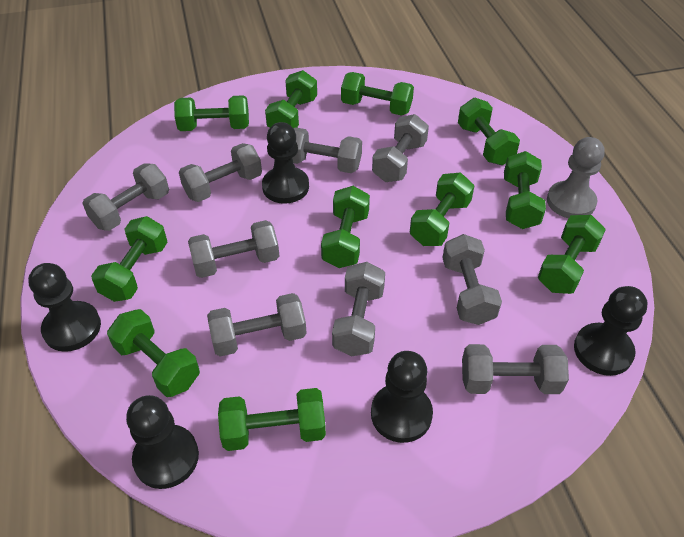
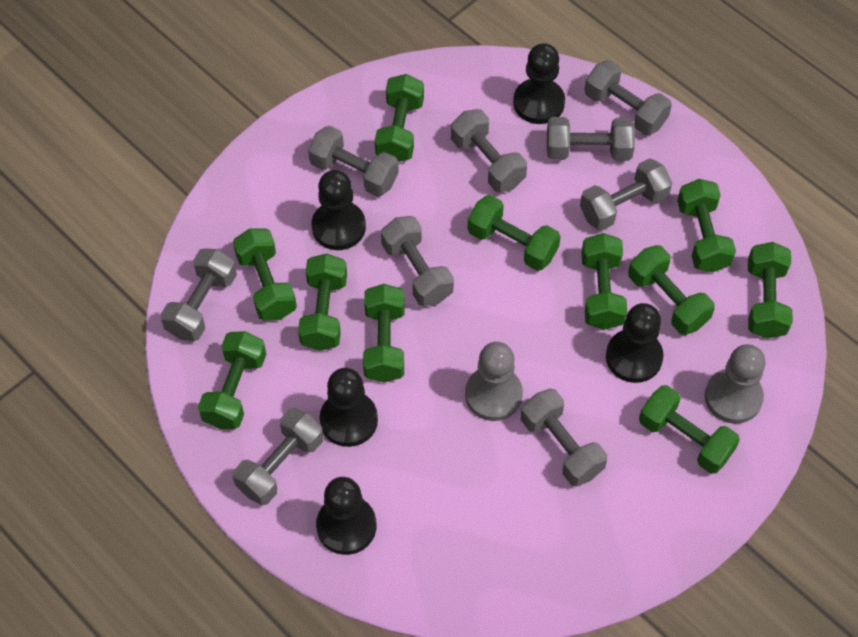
grey pawn: 1 -> 2

